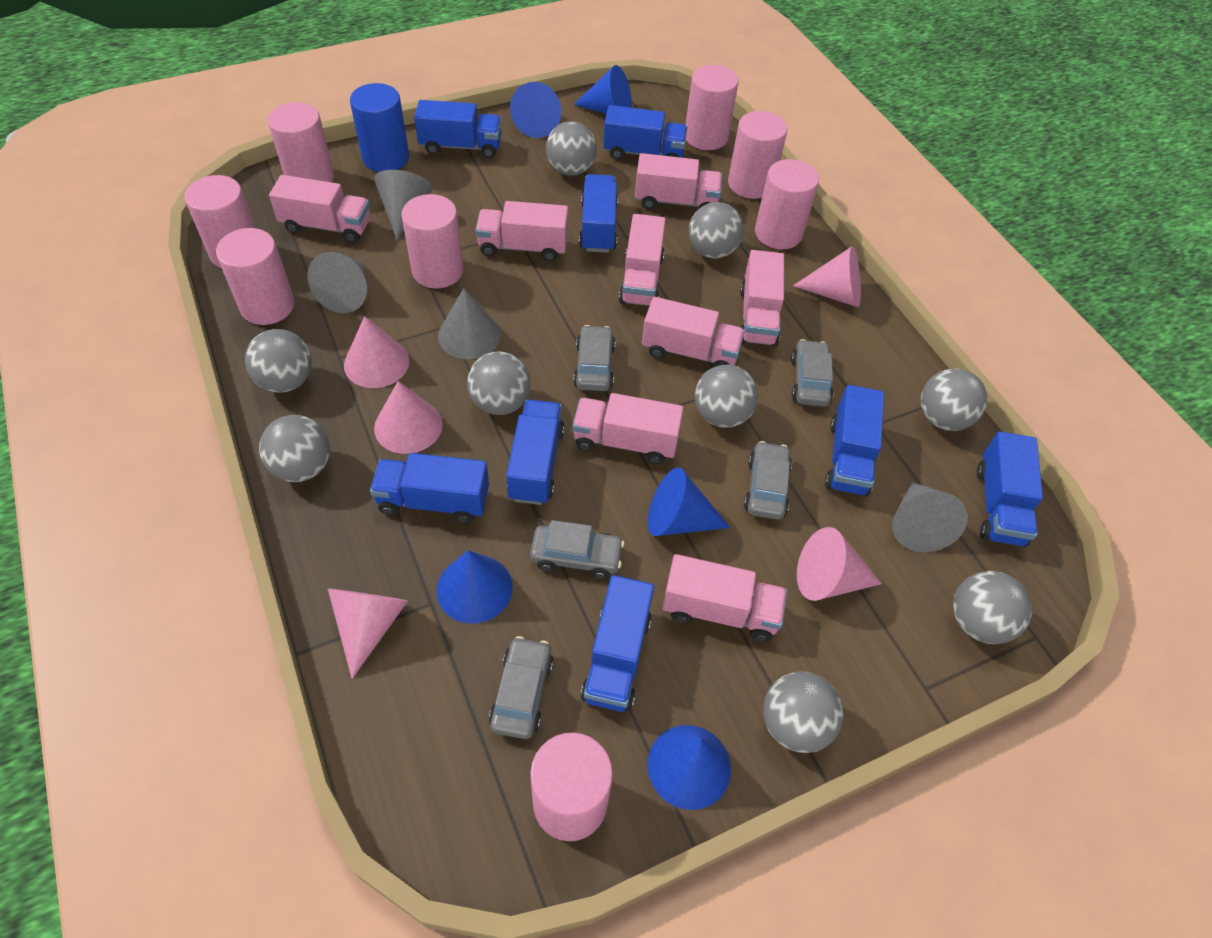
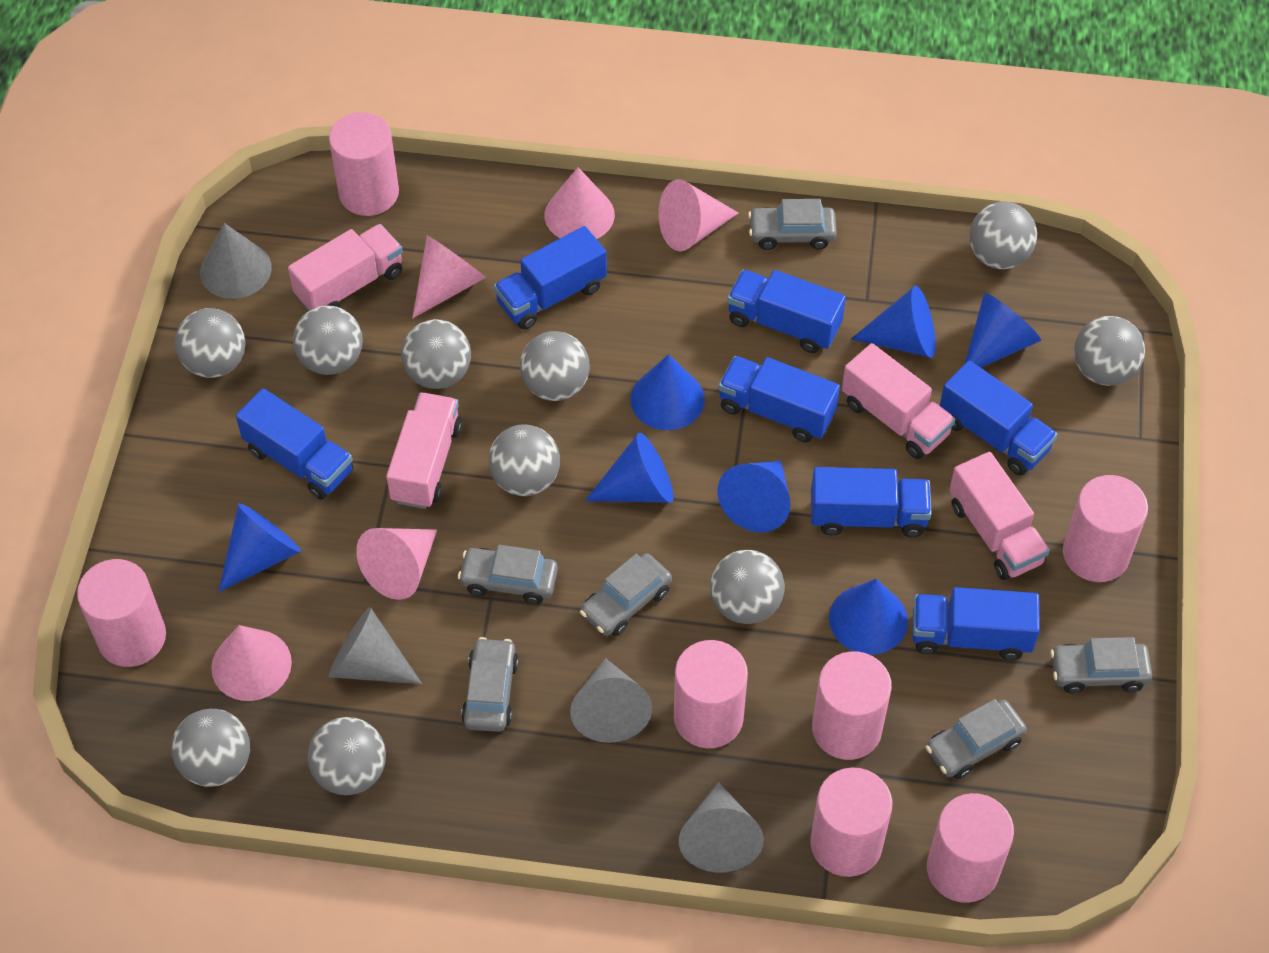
blue cone: 5 -> 7
blue cylinder: 1 -> 0
blue truck: 8 -> 7
grey ball: 9 -> 10
grey car: 5 -> 6
pink cylinder: 8 -> 7
pink truck: 8 -> 4

